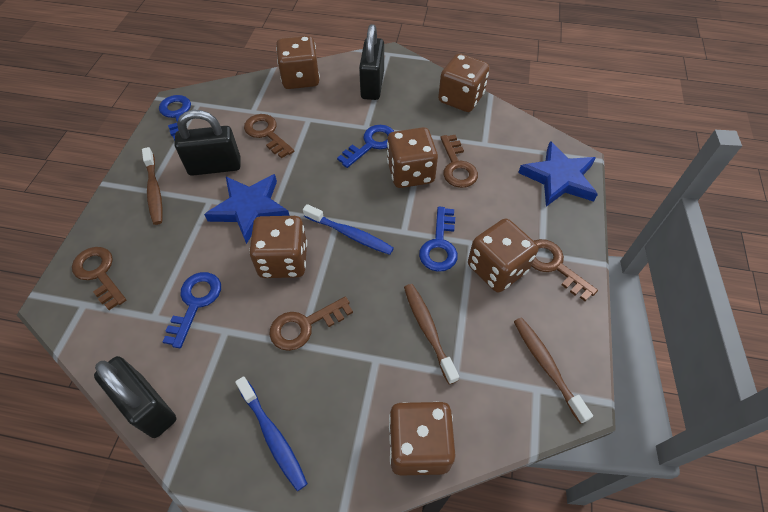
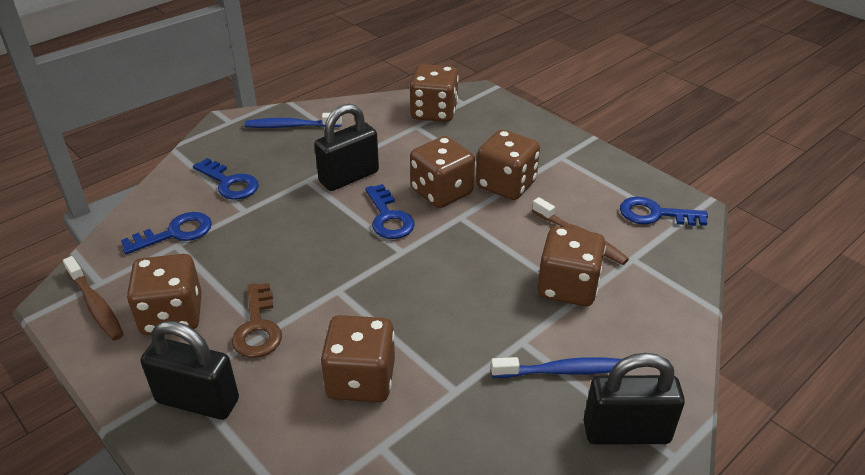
blue star: 2 -> 0
brown key: 5 -> 1
brown toothbrush: 3 -> 2

